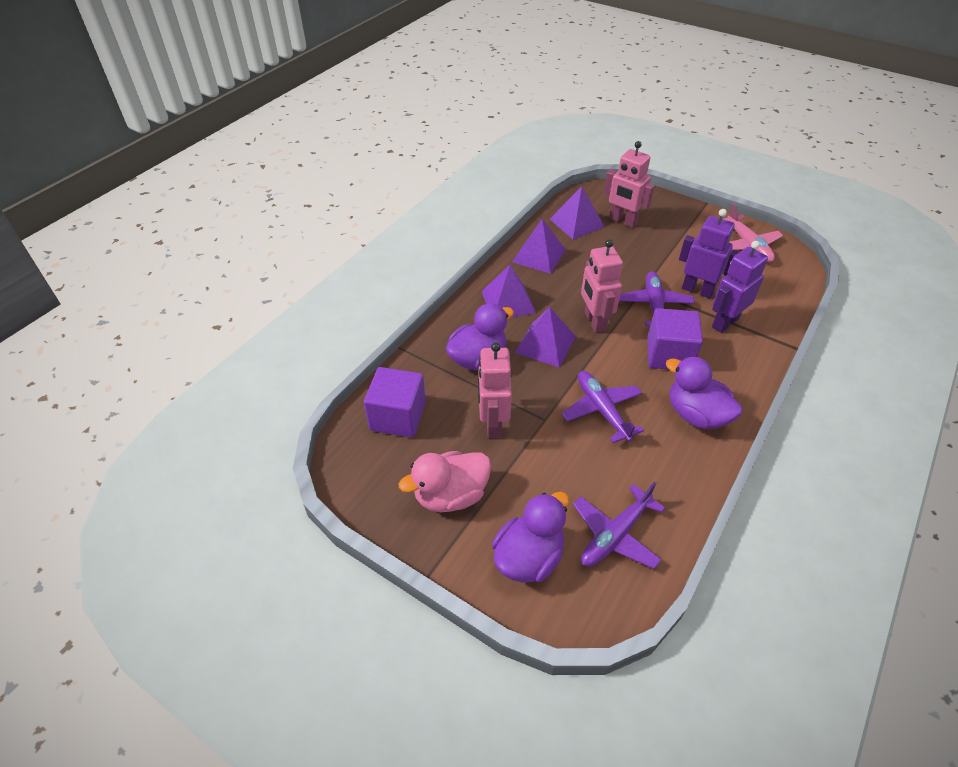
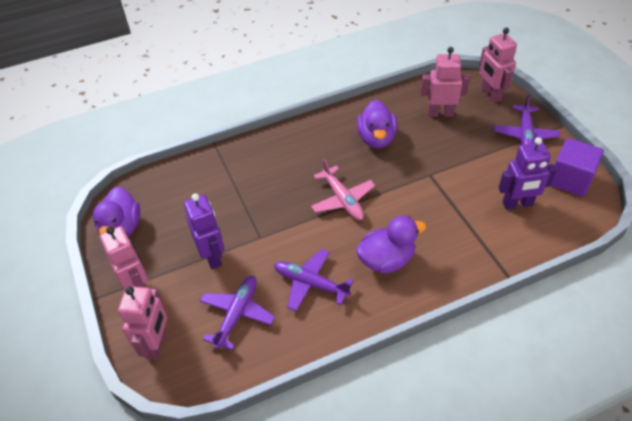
pink duck: 1 -> 0
pink robot: 3 -> 4
purple cube: 2 -> 1
purple pyramid: 4 -> 0

